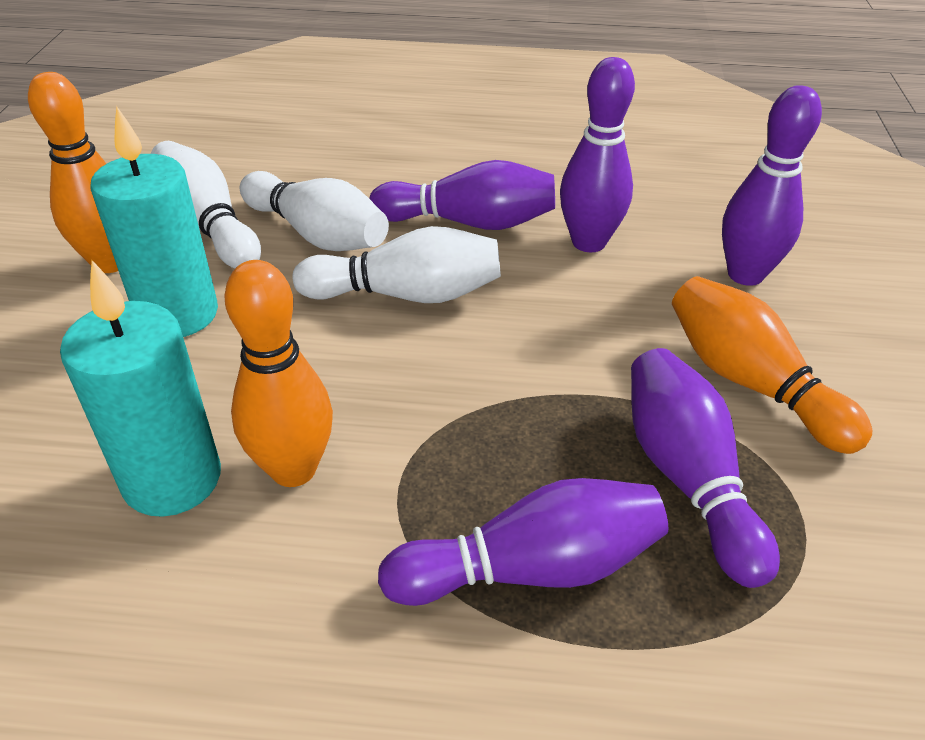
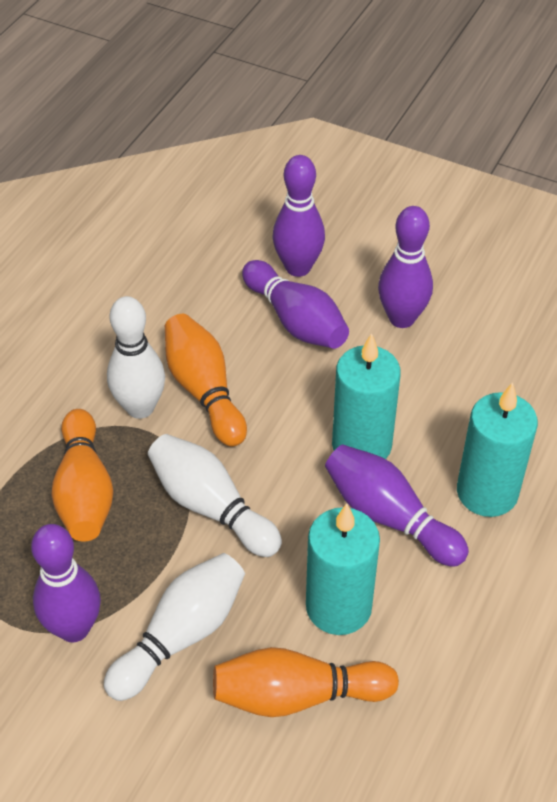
turquoise candle: 2 -> 3

